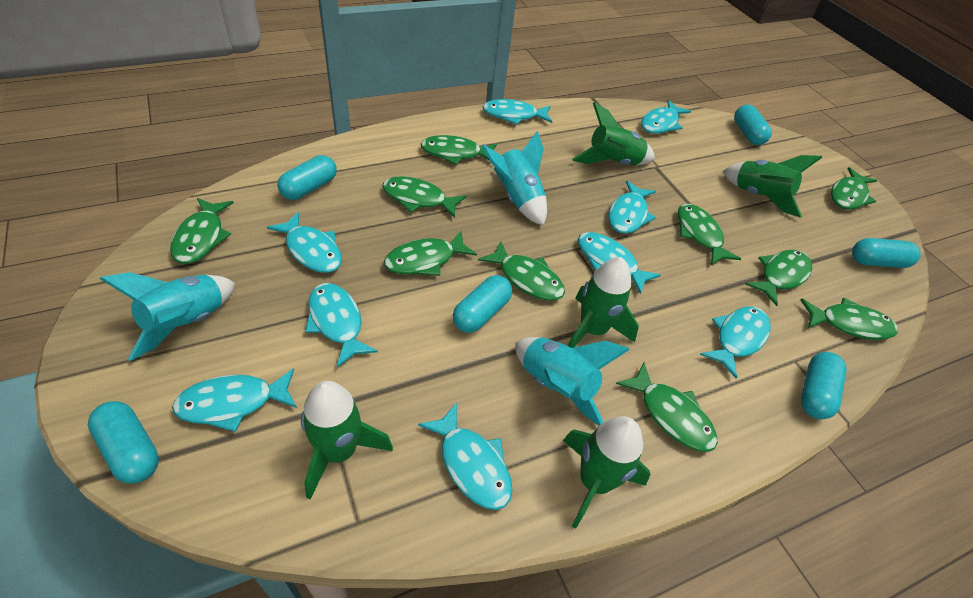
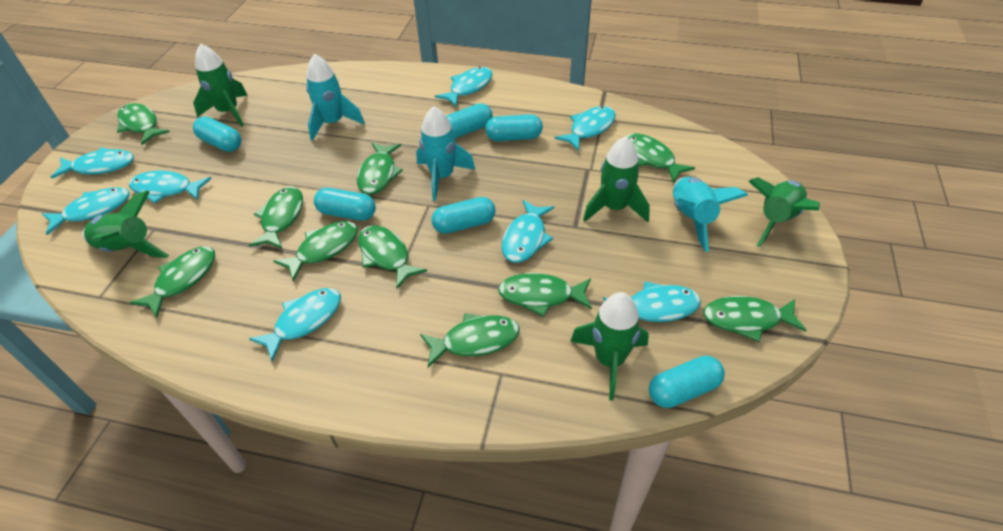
turquoise fish: 9 -> 8

